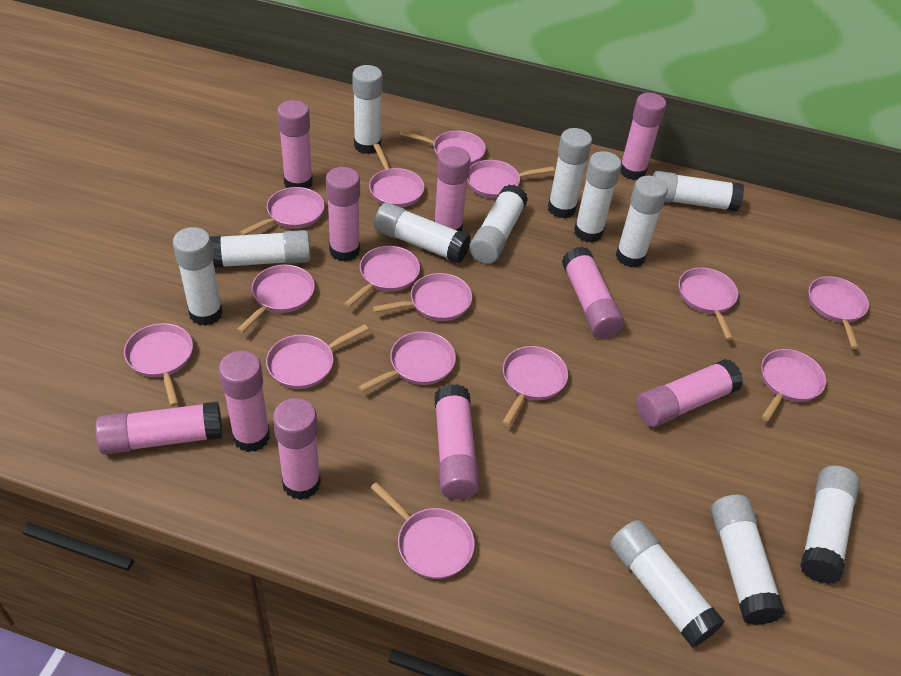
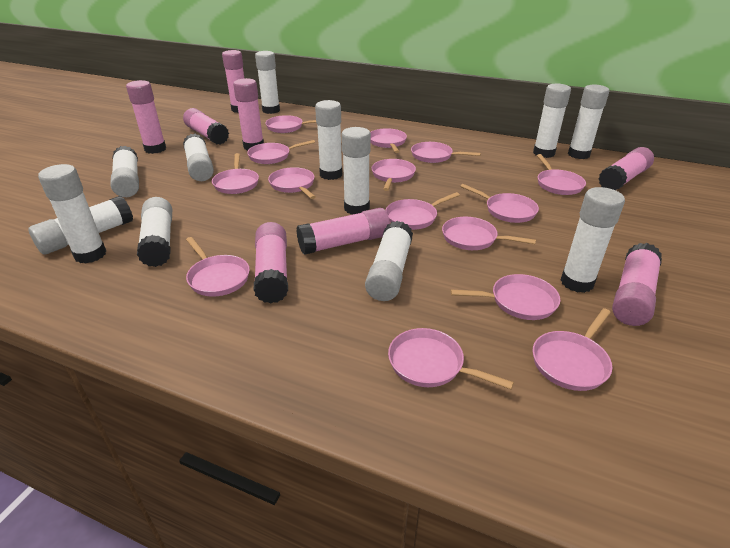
pink glue stick: 10 -> 8

